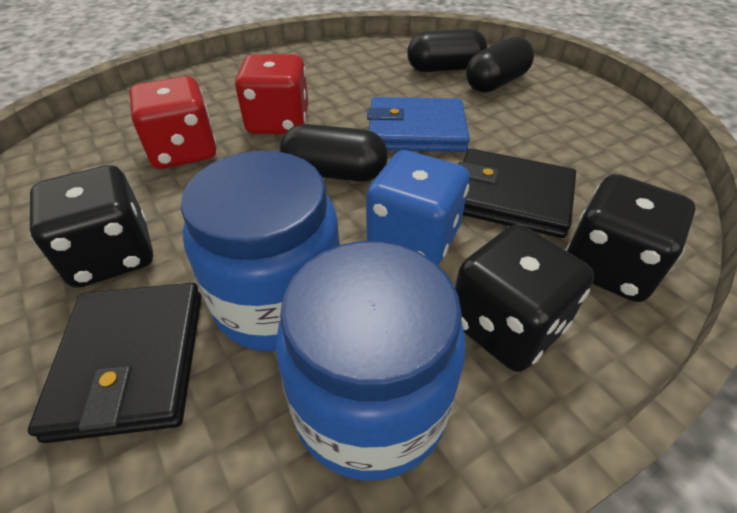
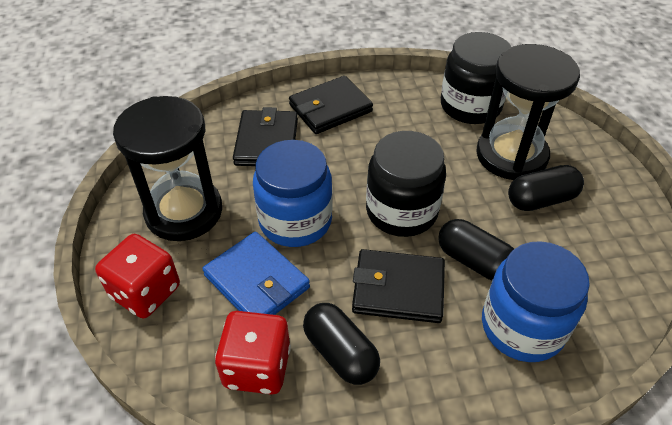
black dice: 3 -> 0
black hourglass: 0 -> 2
black jar: 0 -> 2
black wallet: 2 -> 3
blue dice: 1 -> 0

